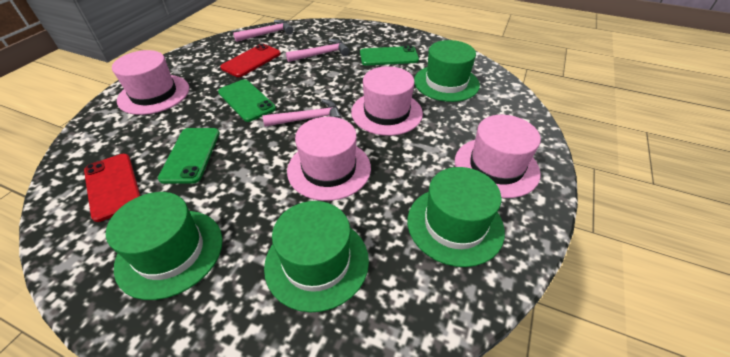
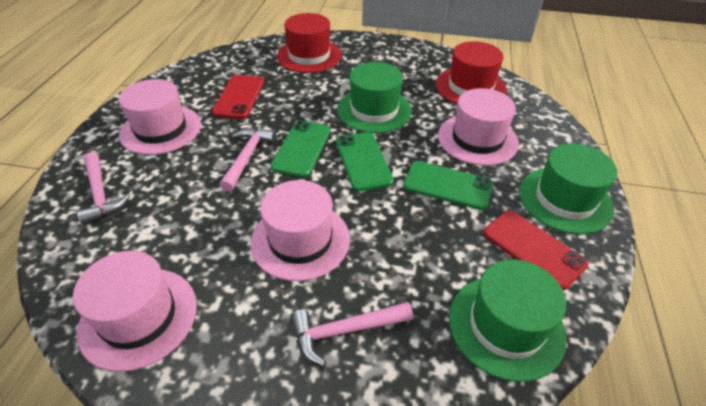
green hat: 4 -> 3
red hat: 0 -> 2

